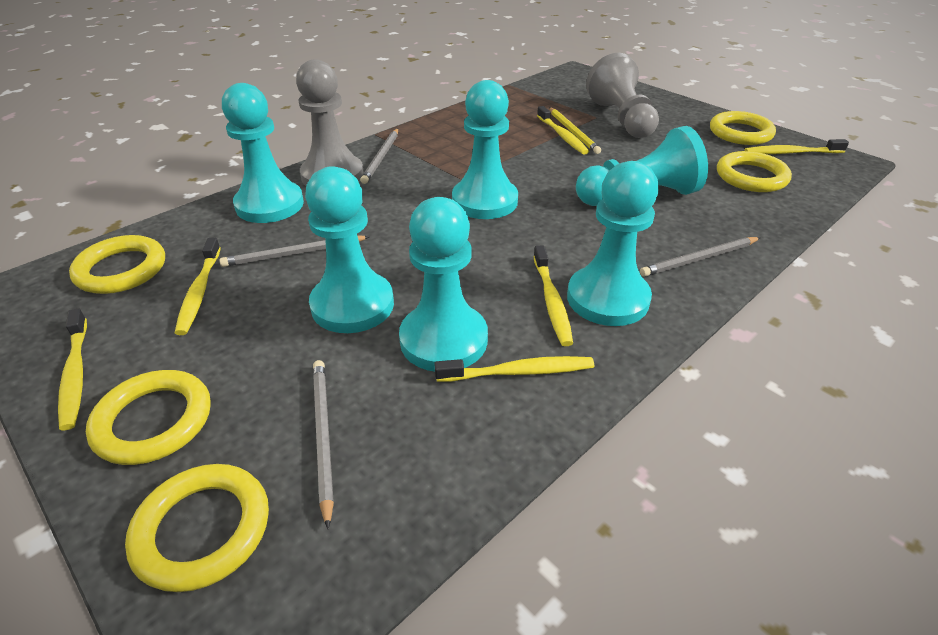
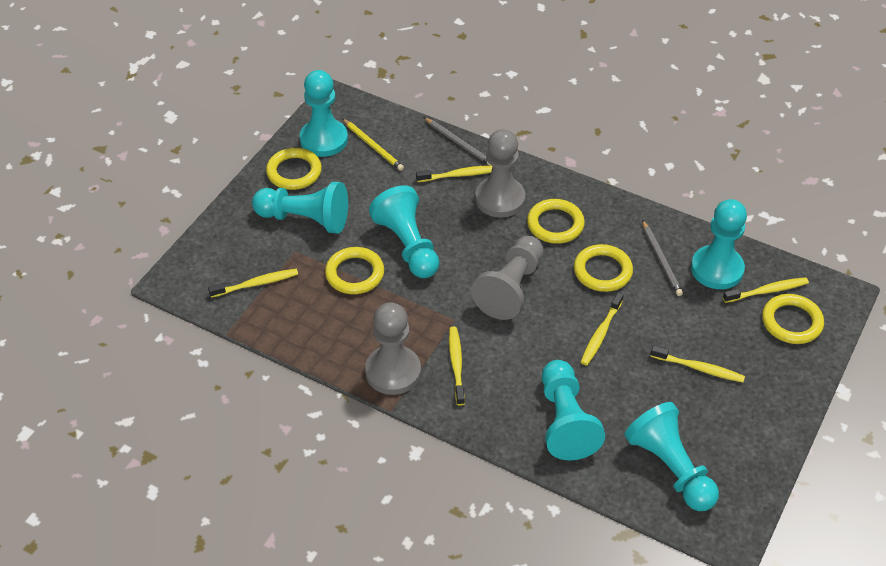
grey pawn: 2 -> 3
grey pencil: 4 -> 2

